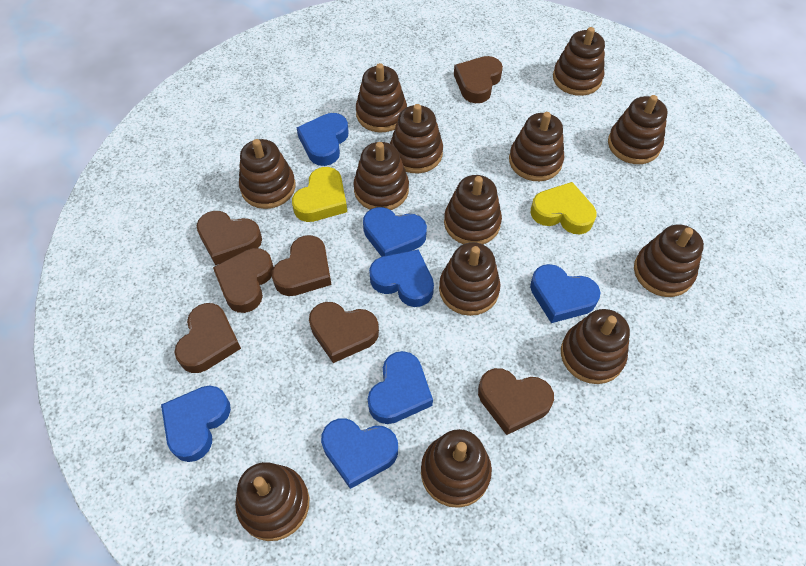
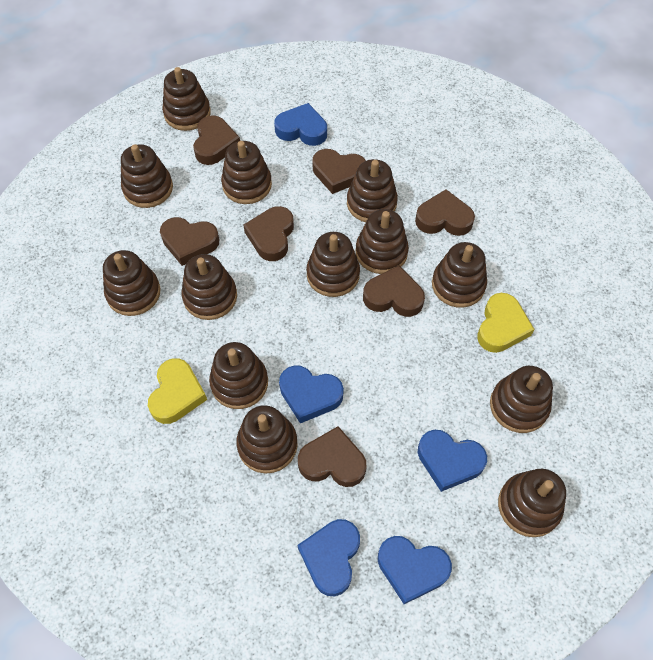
blue heart: 7 -> 5

